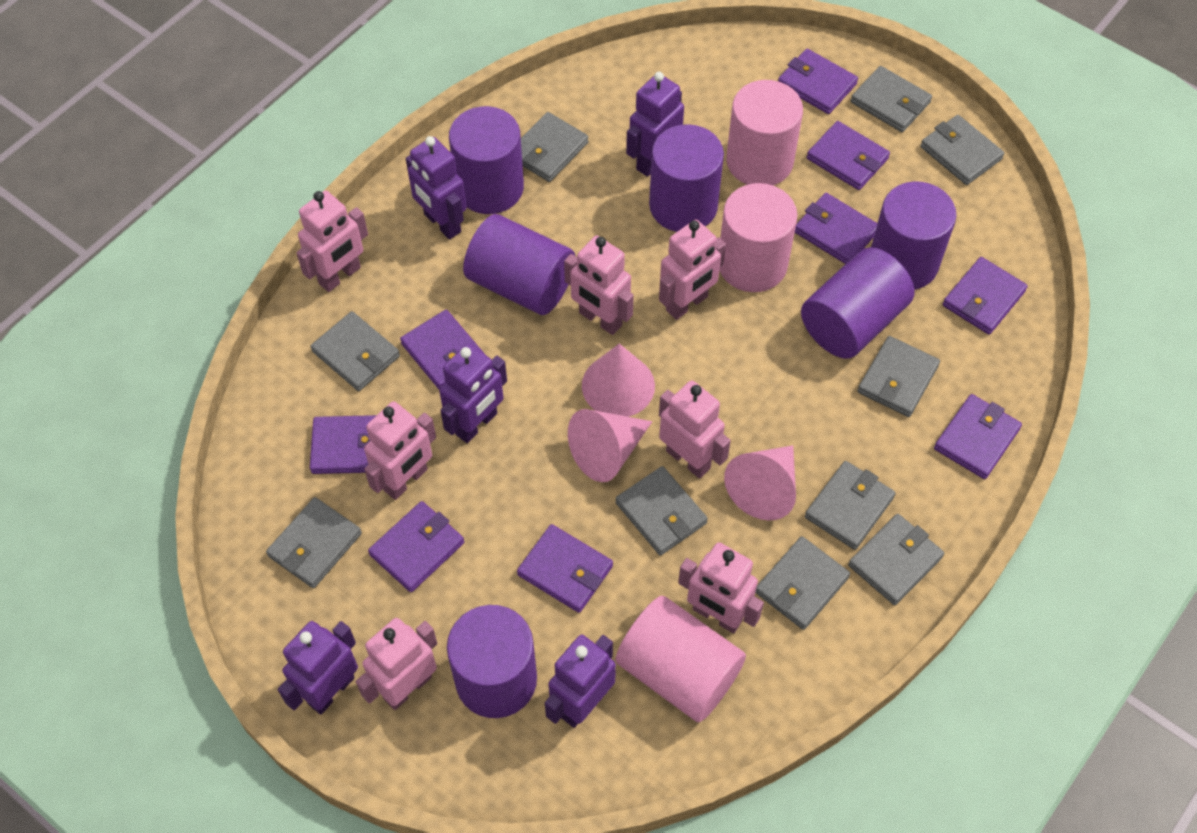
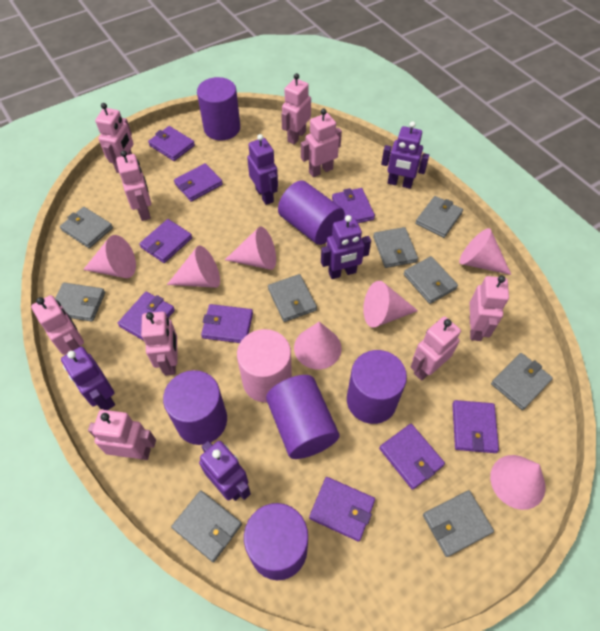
grey wallet: 10 -> 9
pink cone: 3 -> 7
pink cylinder: 3 -> 1
pink robot: 7 -> 9

